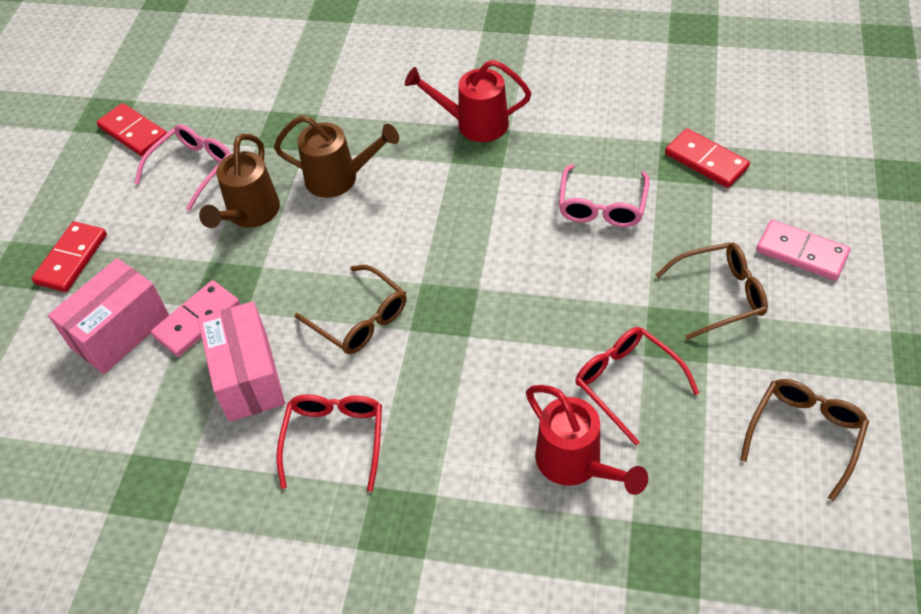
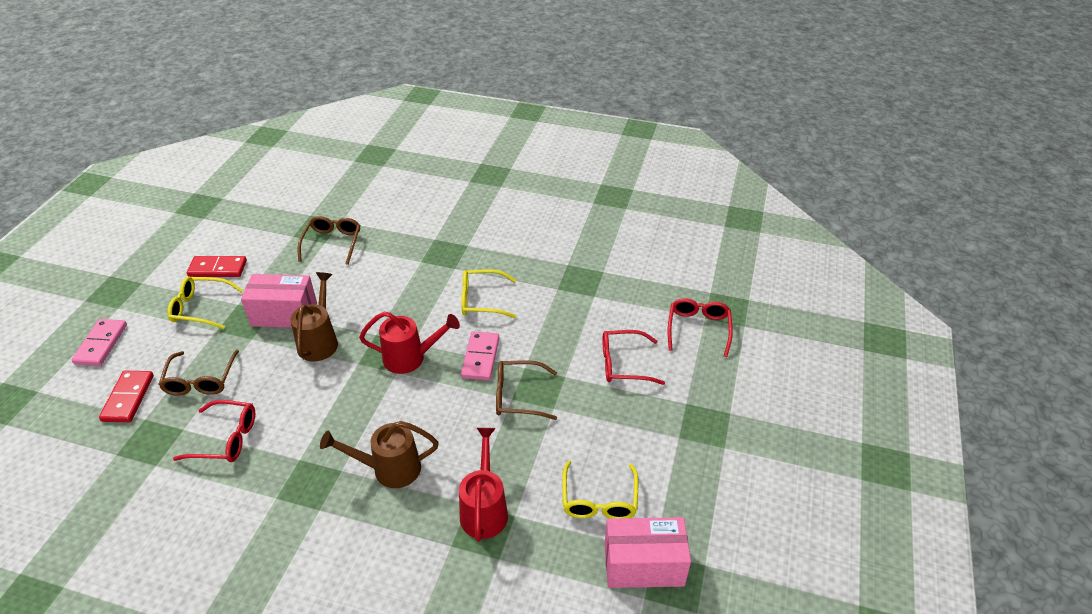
pink glasses: 2 -> 0
red domino: 3 -> 2
red glasses: 2 -> 3
yellow glasses: 0 -> 3

